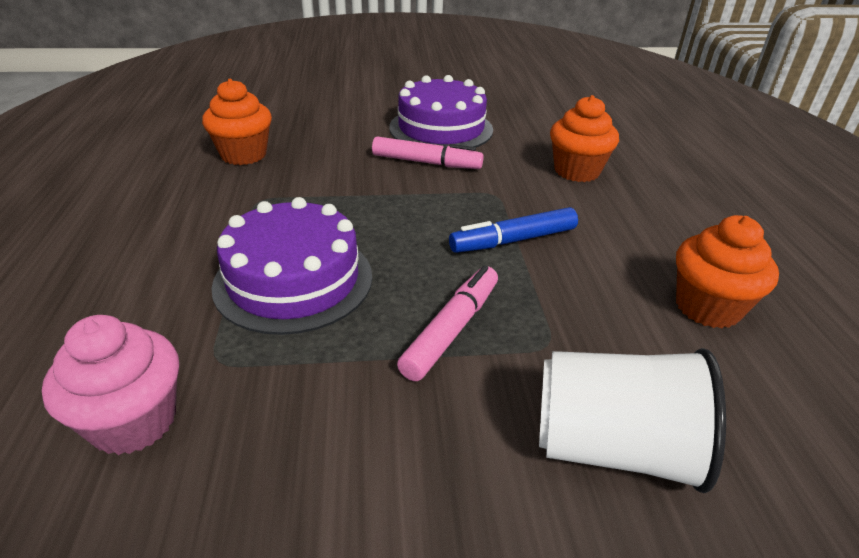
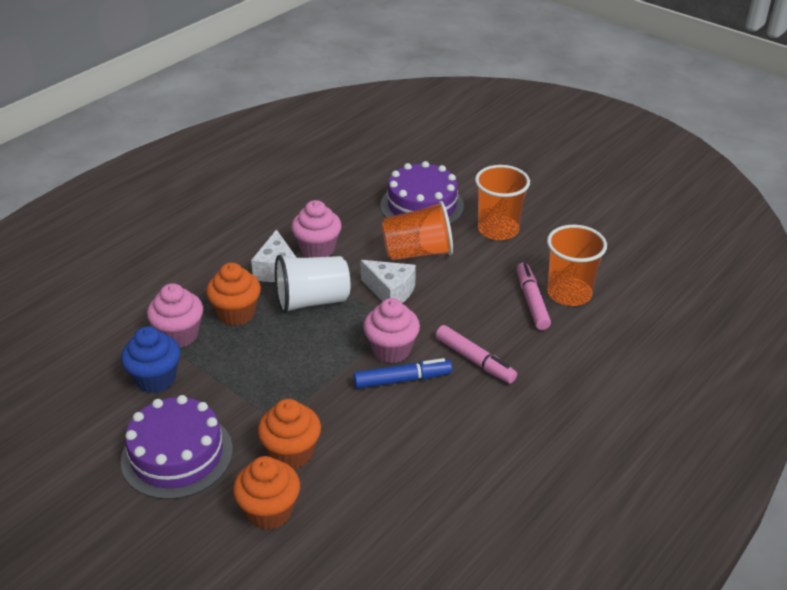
blue cupcake: 0 -> 1
orange cup: 0 -> 3
pink cupcake: 1 -> 3
white cheese: 0 -> 2

